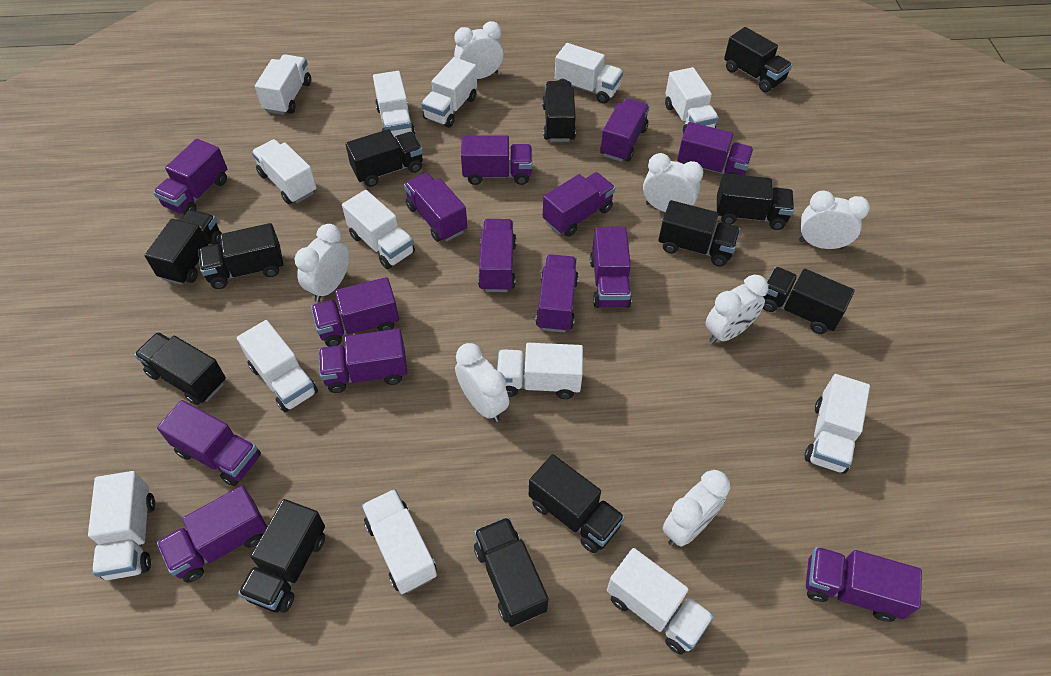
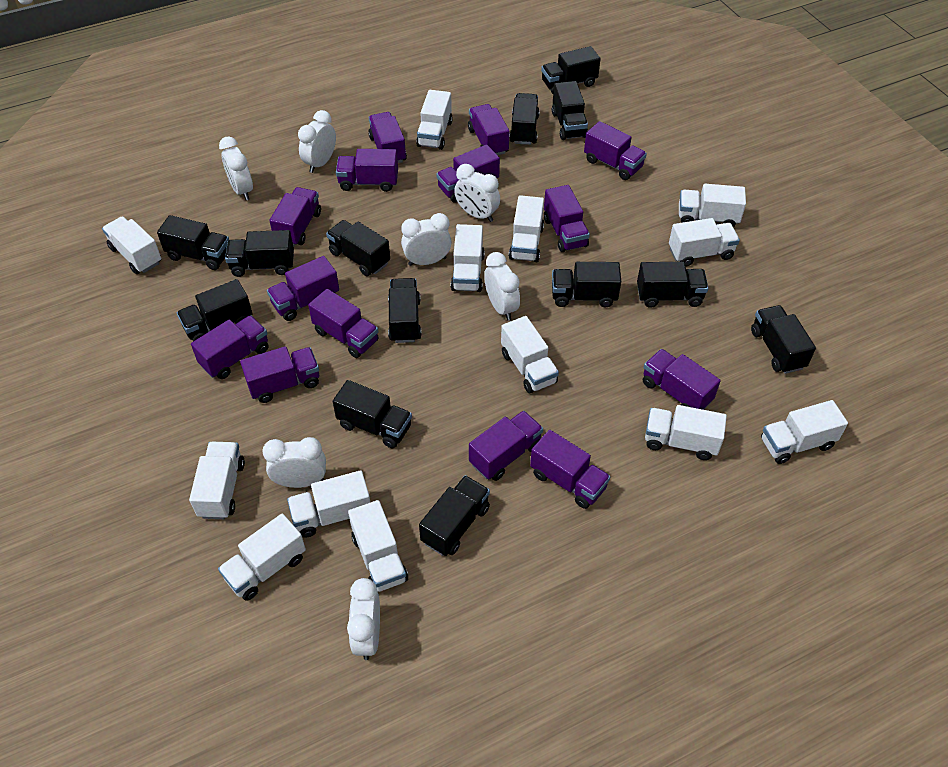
black truck: 12 -> 13

